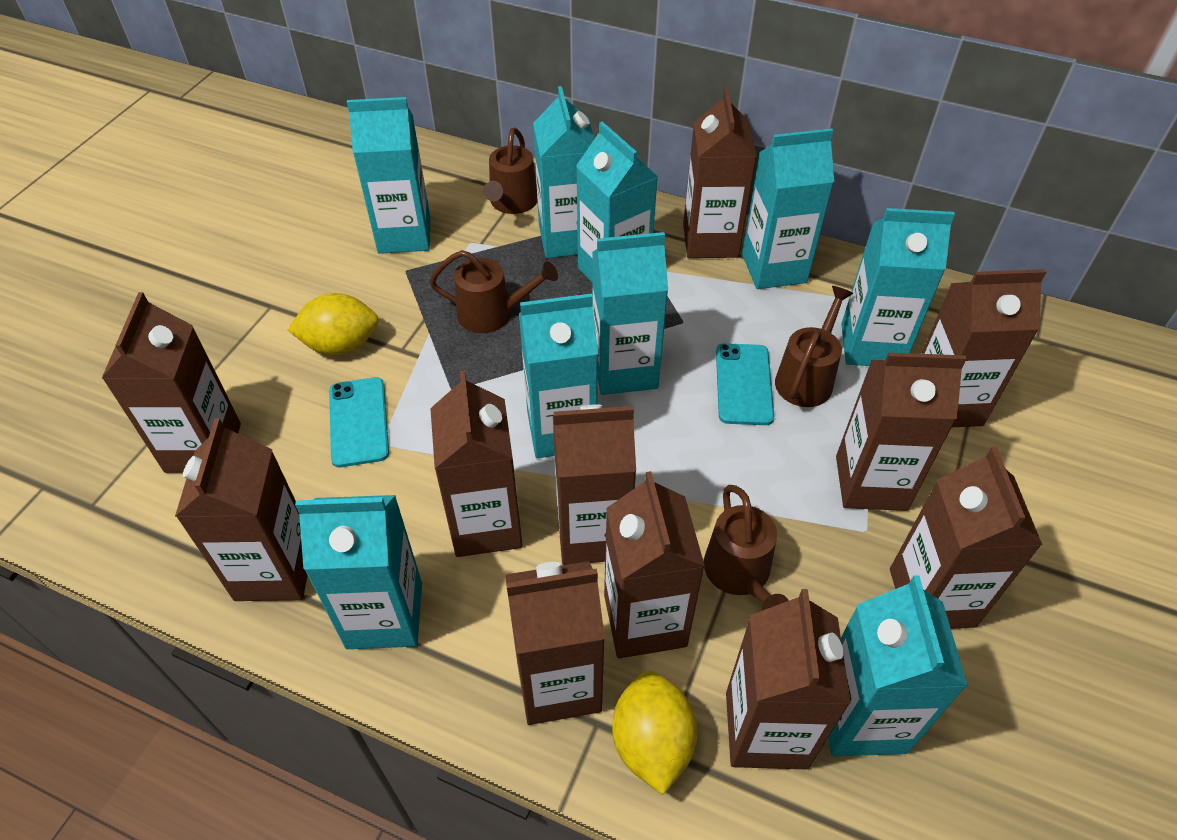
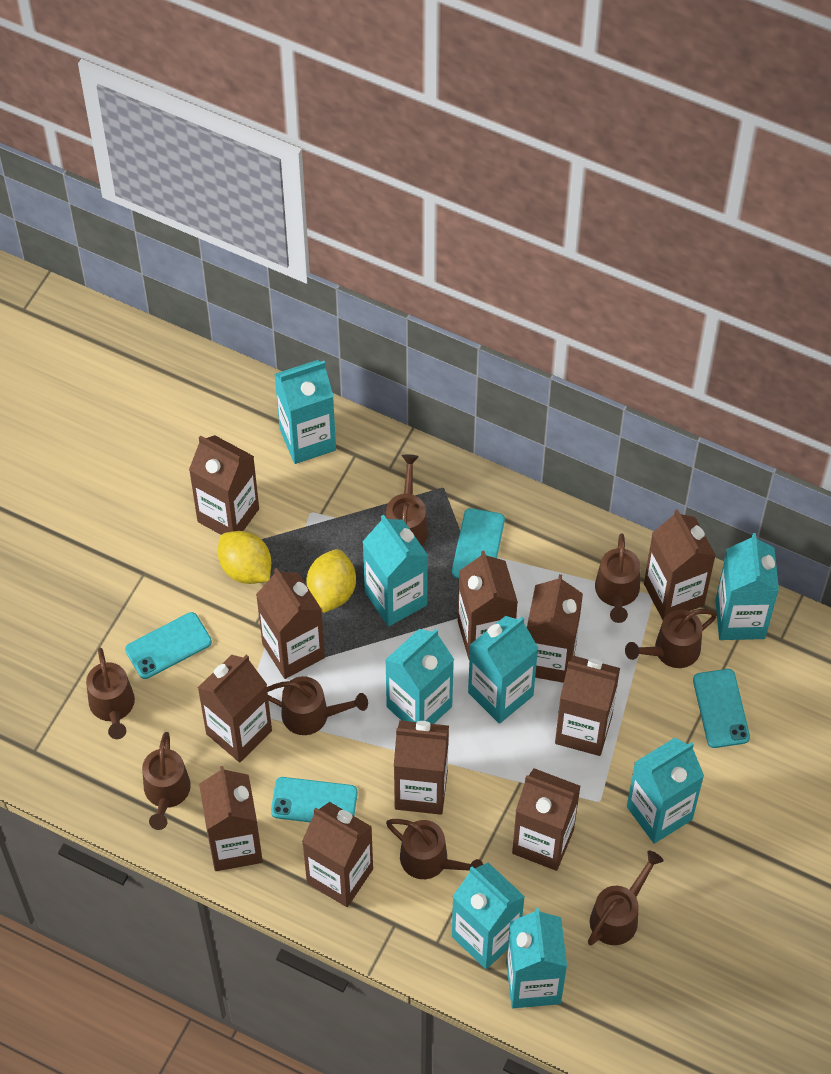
brown watering can: 4 -> 8
turquoise carton: 9 -> 8
turquoise phone: 2 -> 4

